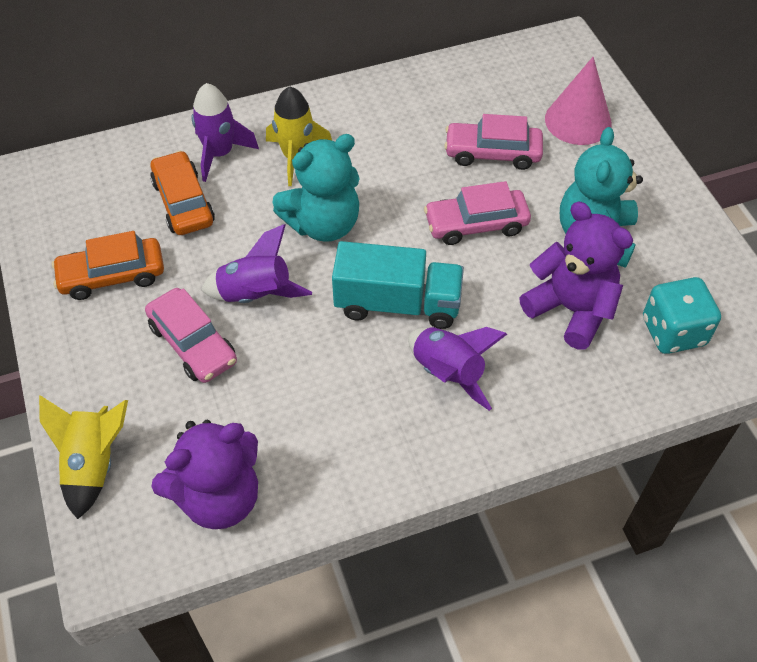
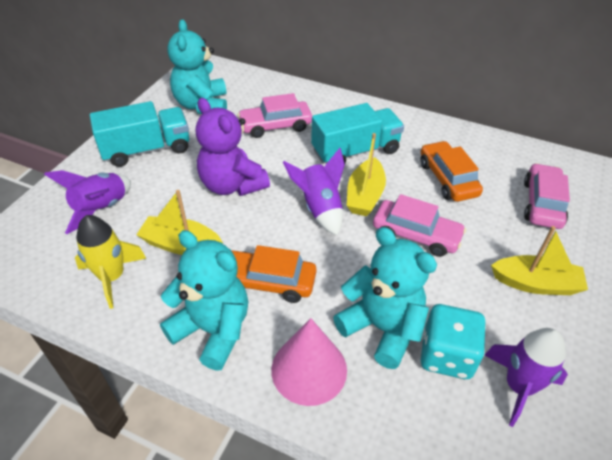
purple teddy bear: 2 -> 1
turquoise teddy bear: 2 -> 3
turquoise truck: 1 -> 2
yellow boat: 0 -> 3
yellow rocket: 2 -> 1

